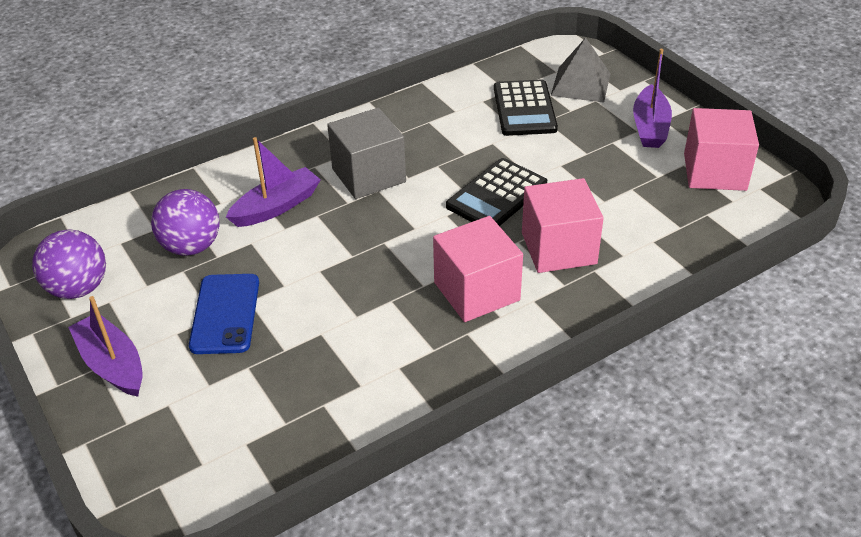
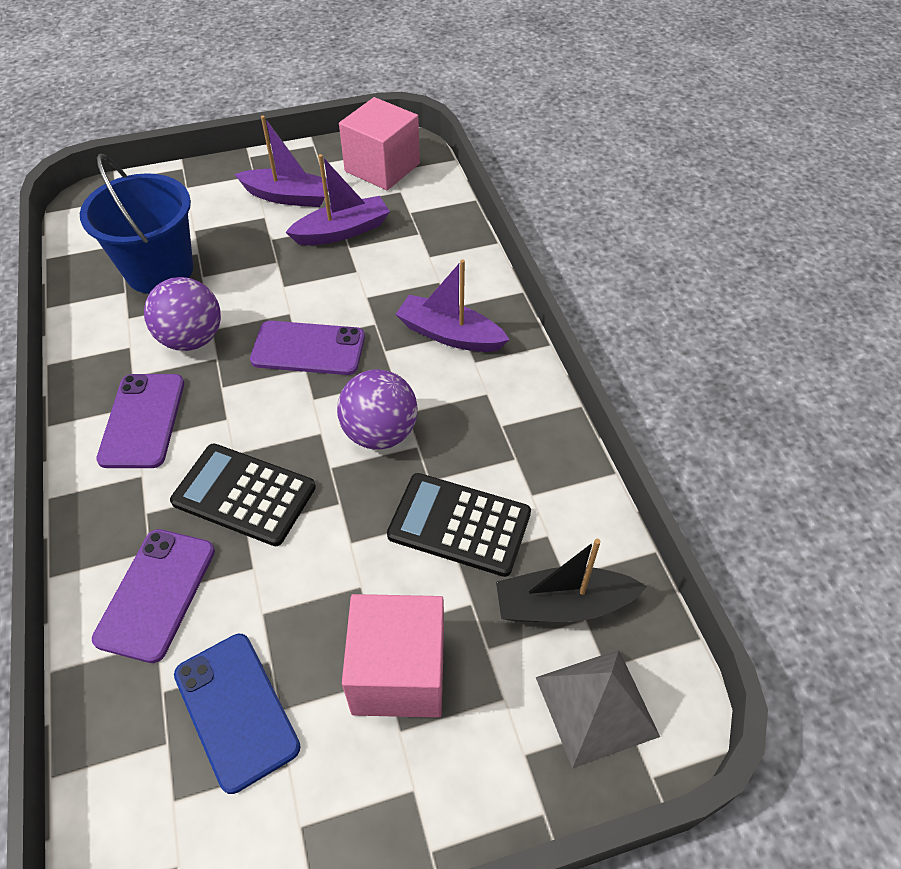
black boat: 0 -> 1
blue bucket: 0 -> 1
grey cube: 1 -> 0
pink cube: 3 -> 2
purple phone: 0 -> 3

